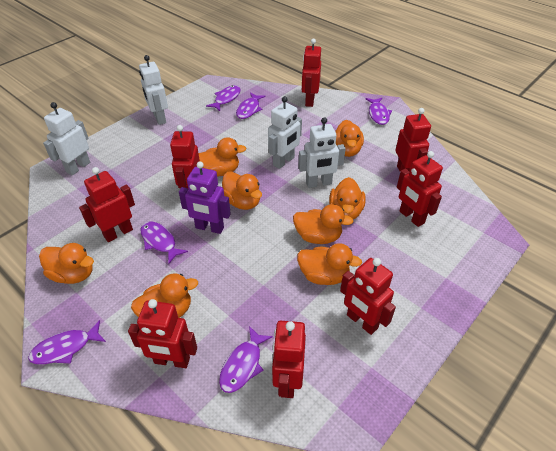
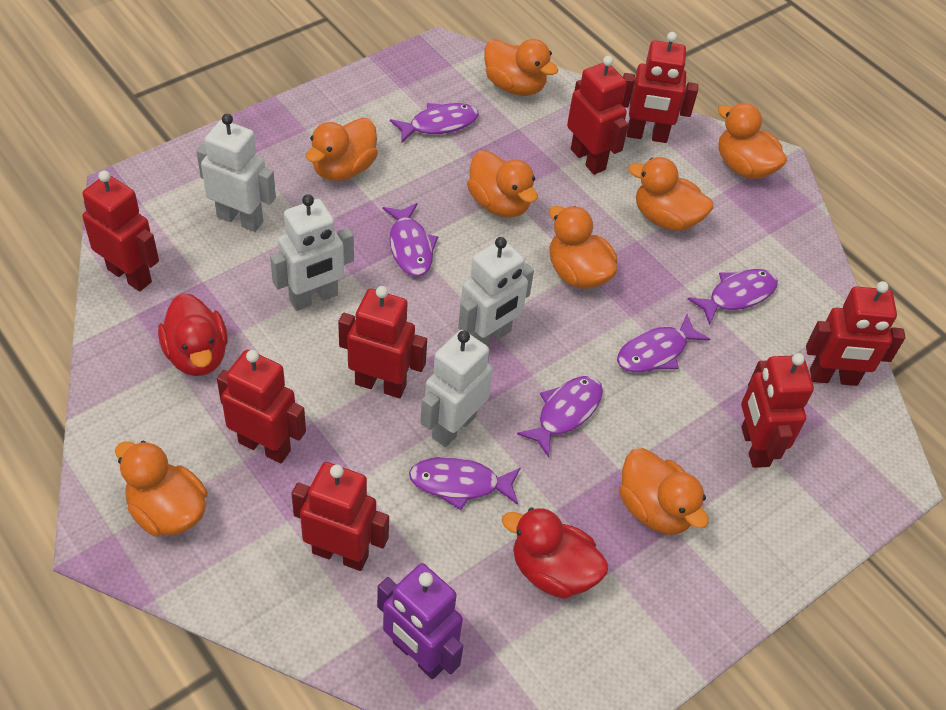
red duck: 0 -> 2

